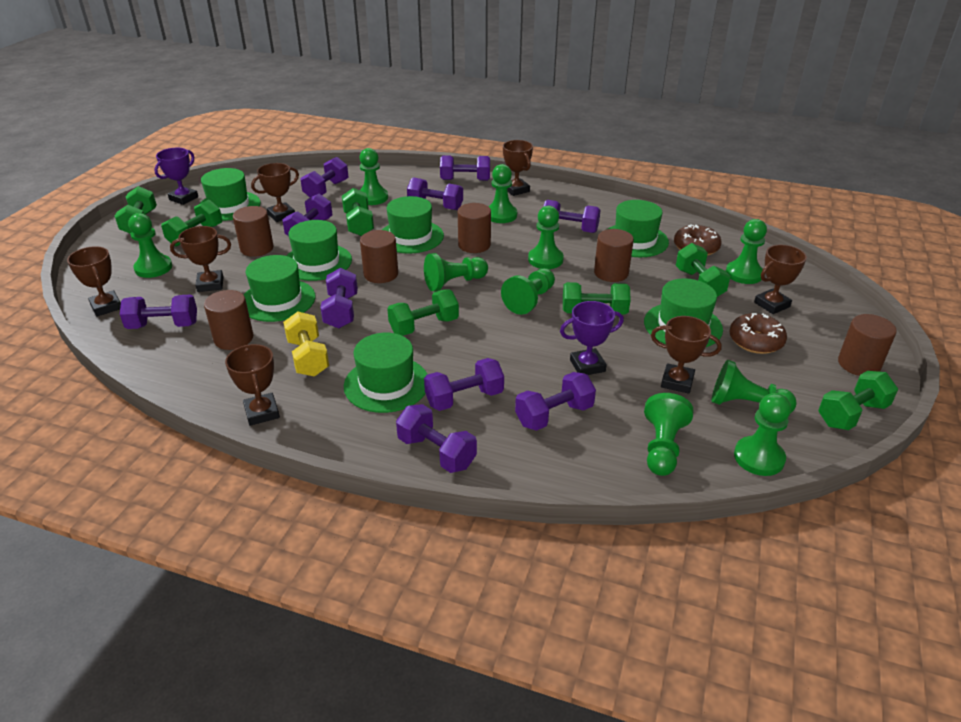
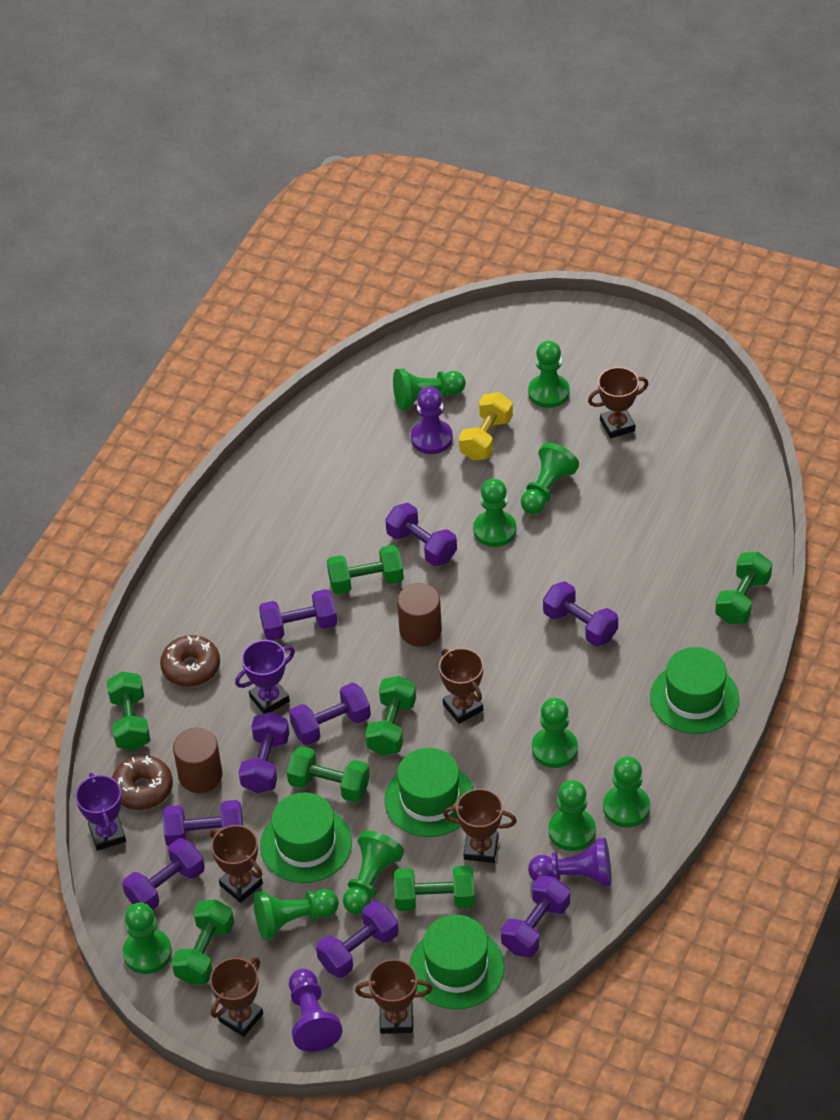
brown cylinder: 6 -> 2
brown trophy: 7 -> 6
green hat: 7 -> 4
purple dumbbell: 10 -> 9
purple pawn: 0 -> 3

